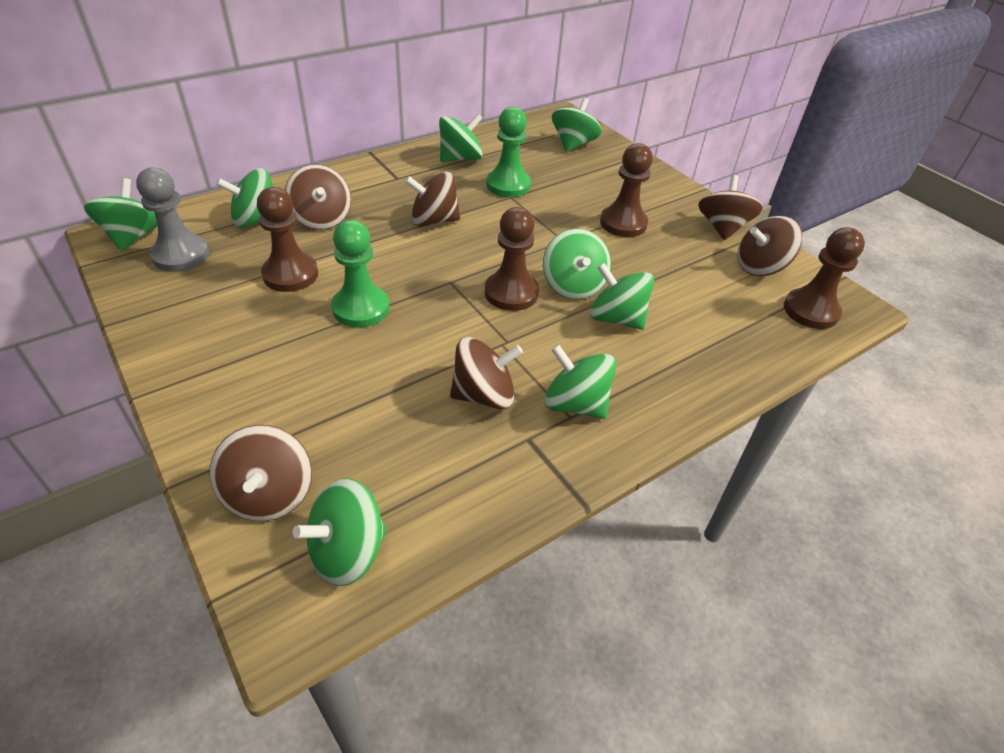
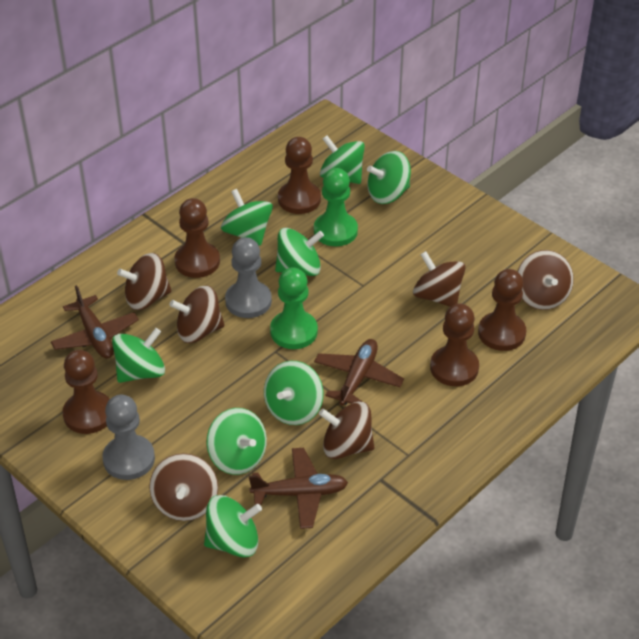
brown pawn: 4 -> 5
brown plane: 0 -> 3
grey pawn: 1 -> 2

